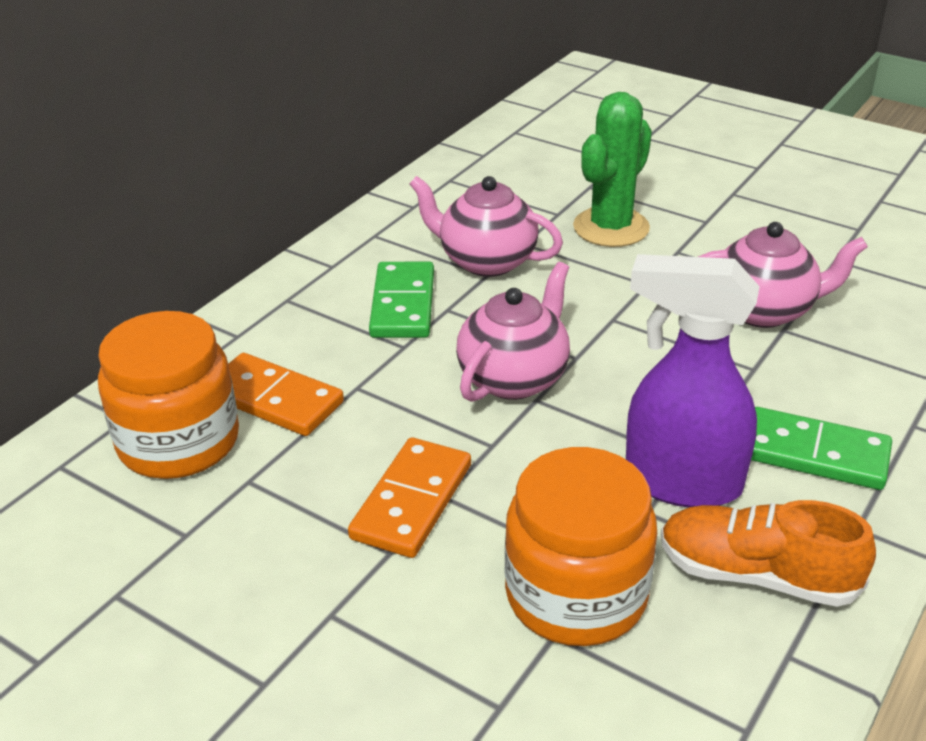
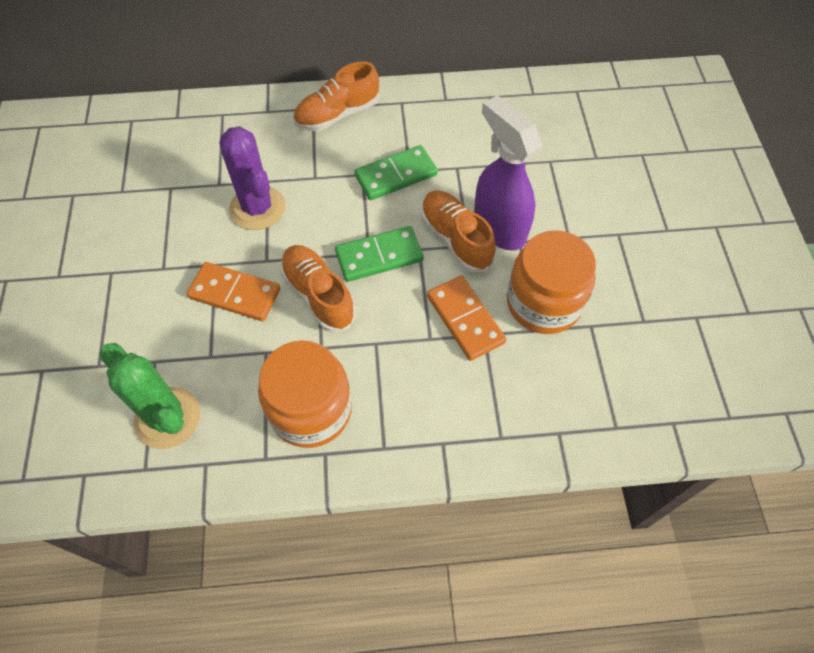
orange shoe: 1 -> 3
pink teapot: 3 -> 0
purple cactus: 0 -> 1

